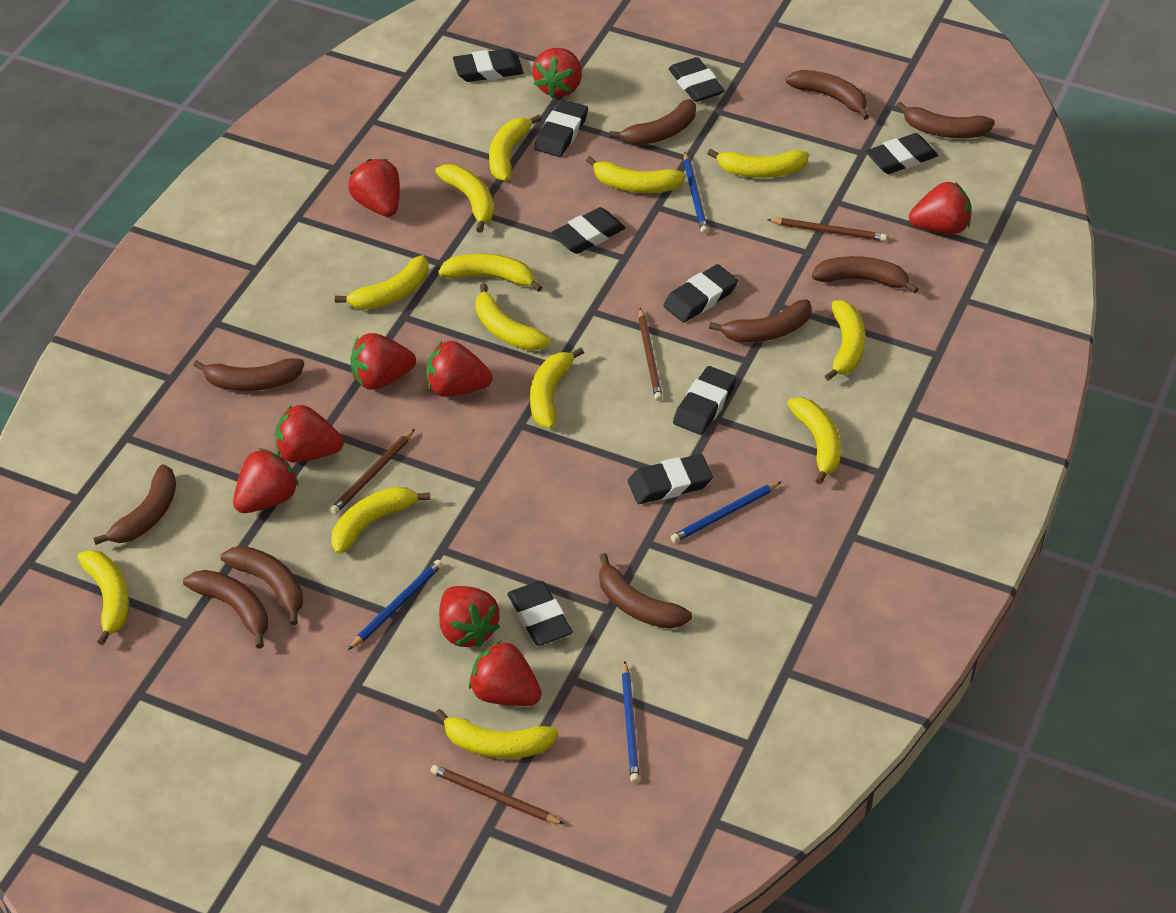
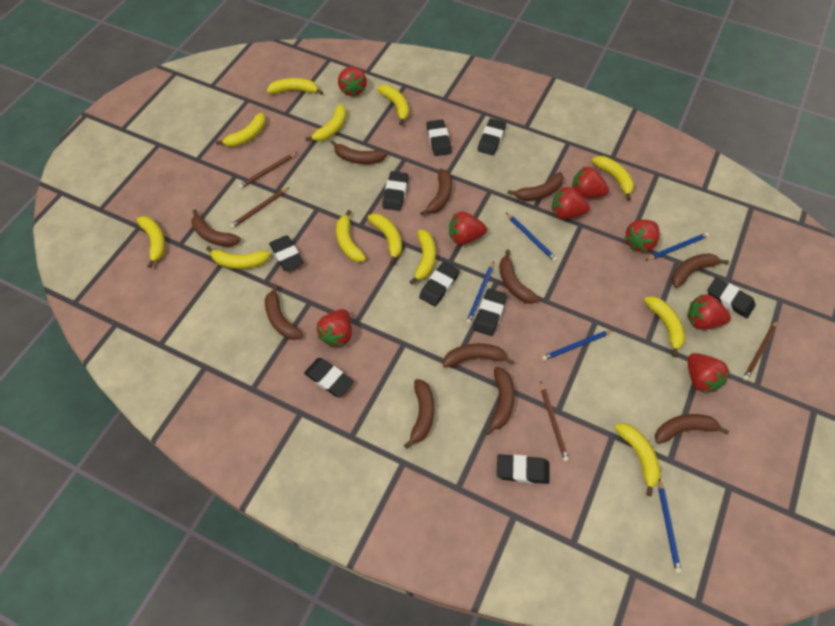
blue pencil: 4 -> 5
brown banana: 10 -> 11
red strawberry: 9 -> 8
yellow banana: 13 -> 12

